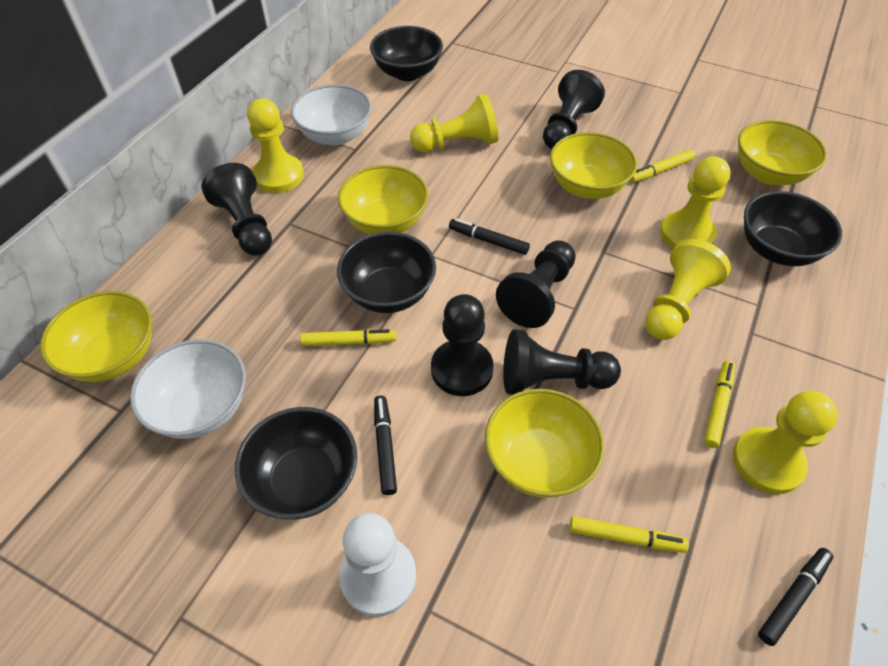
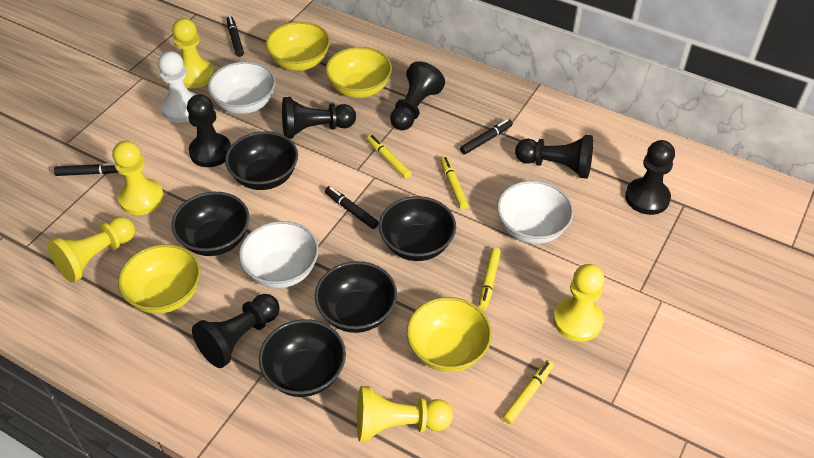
black bowl: 4 -> 5
black marker: 3 -> 4
black pawn: 5 -> 6
white bowl: 2 -> 3
yellow bowl: 5 -> 4

